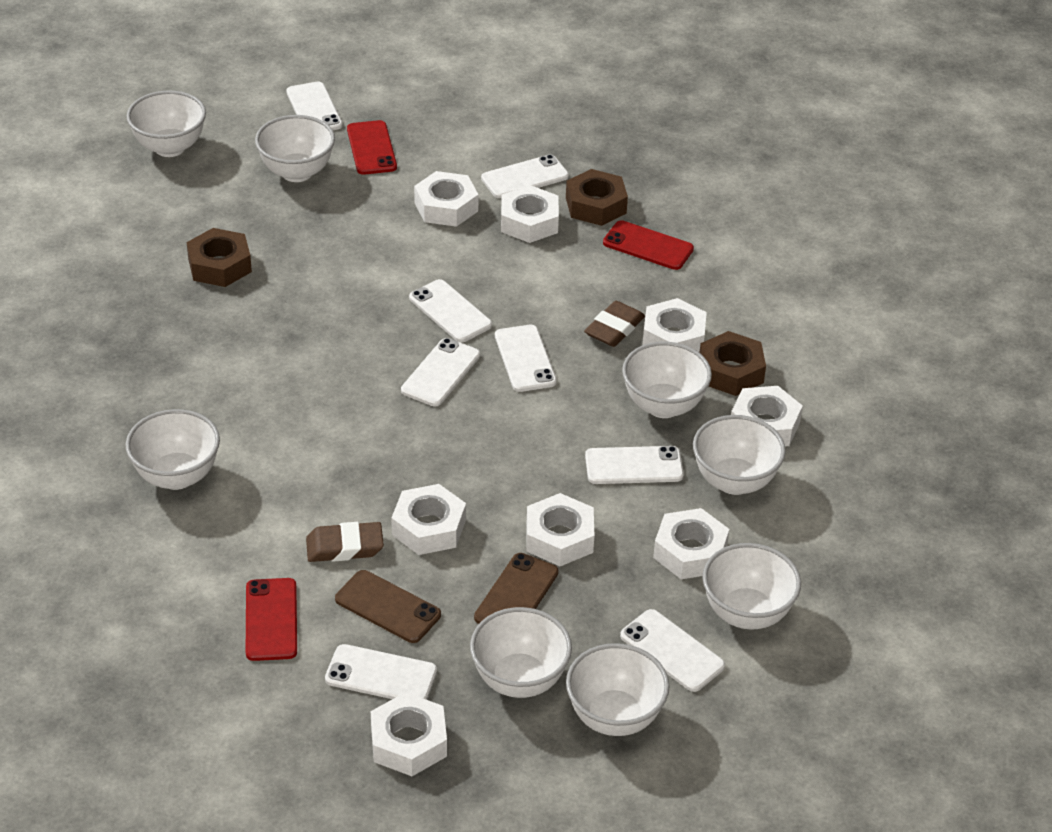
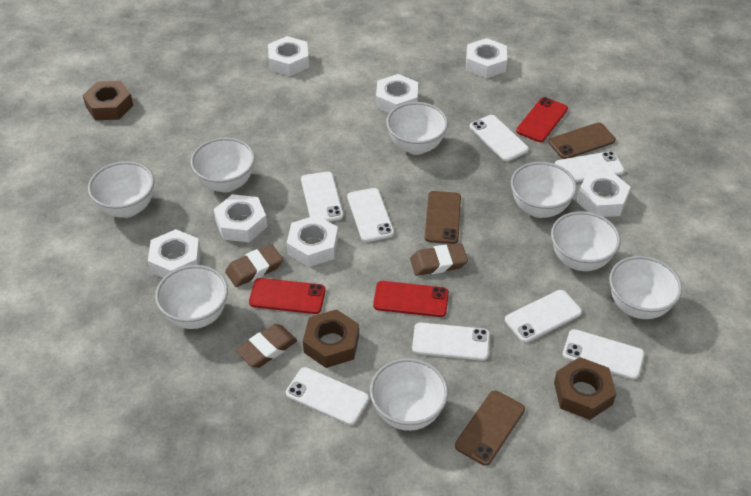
brown eraser: 2 -> 3
brown phone: 2 -> 3
white nut: 8 -> 7

